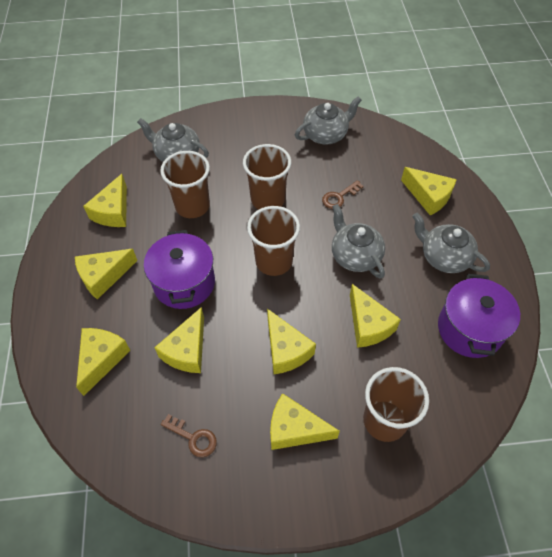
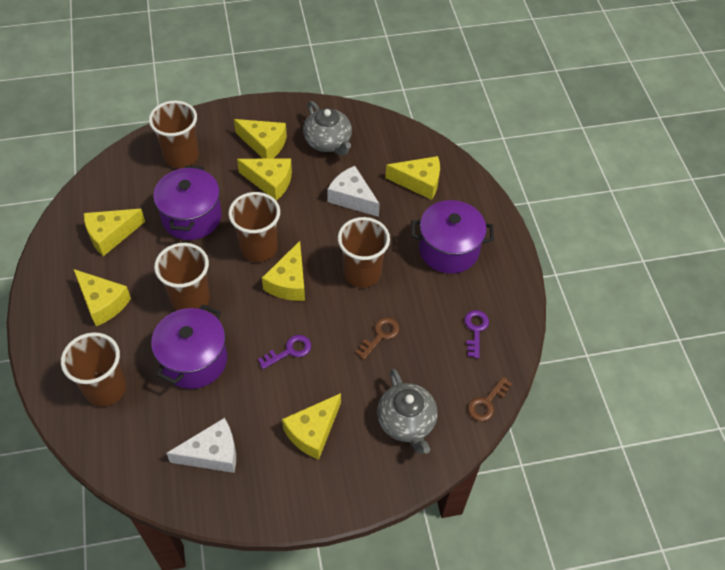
brown cup: 4 -> 5
grey teapot: 4 -> 2
purple key: 0 -> 2
purple pot: 2 -> 3
white cheese: 0 -> 2
yellow cheese: 8 -> 7

